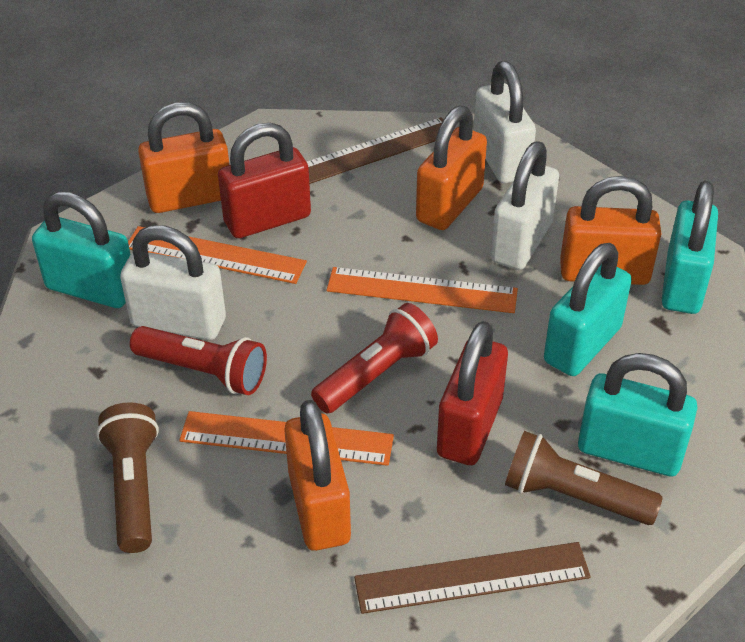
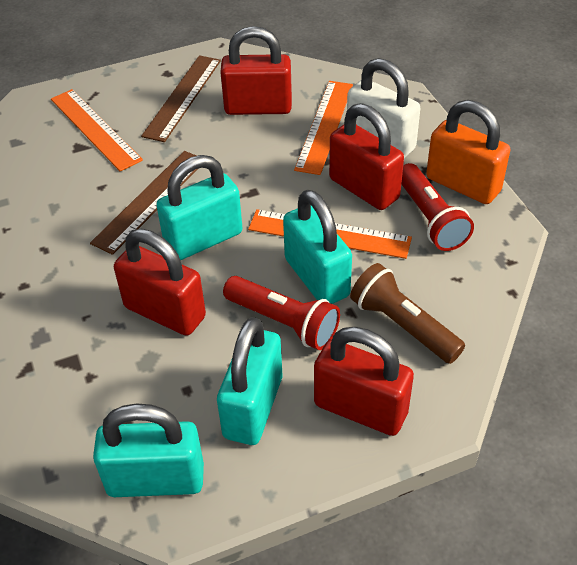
brown flashlight: 2 -> 1
orange padlock: 4 -> 1
red padlock: 2 -> 4
white padlock: 3 -> 1

